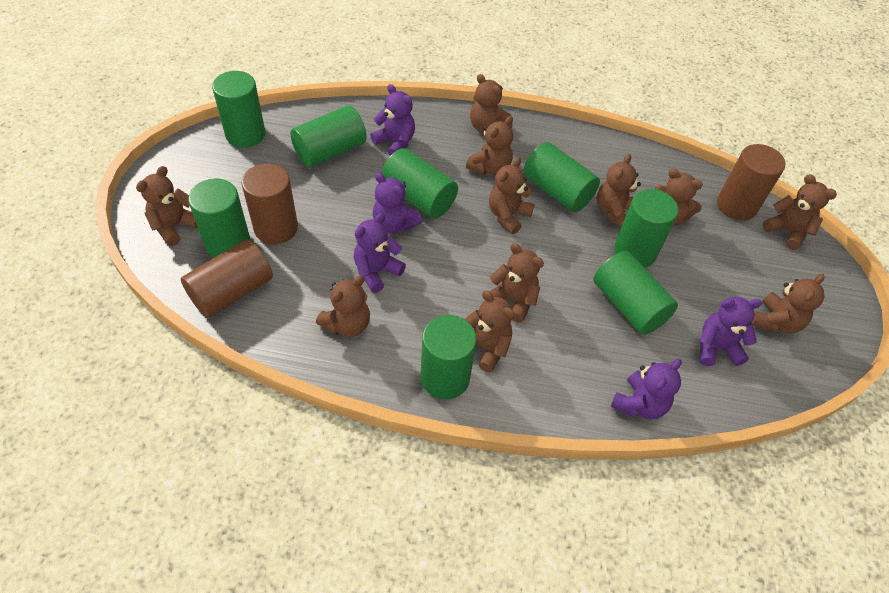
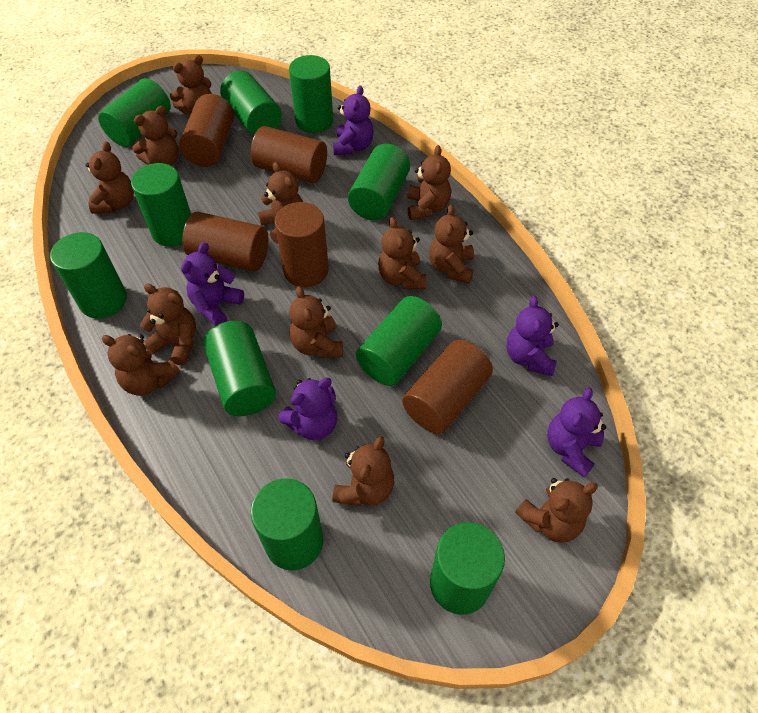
brown cylinder: 3 -> 5
brown teddy bear: 11 -> 12
green cylinder: 8 -> 10

